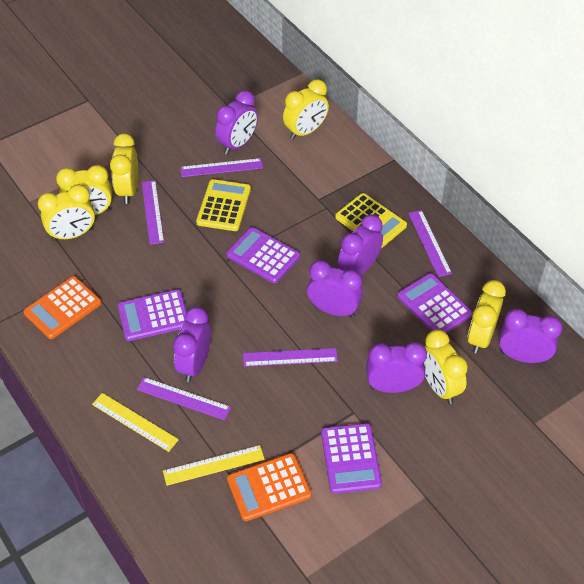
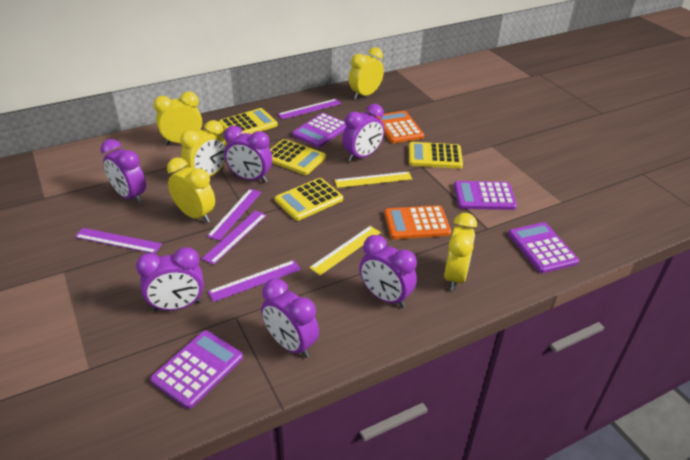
yellow calculator: 2 -> 4
yellow clock: 6 -> 5

